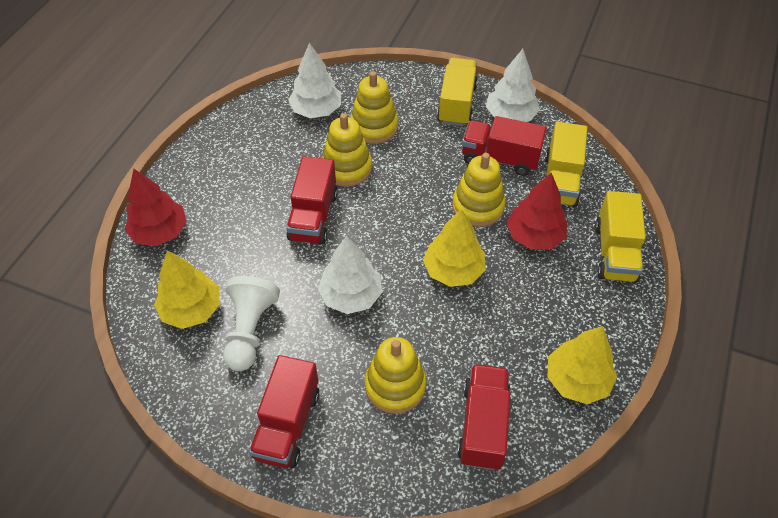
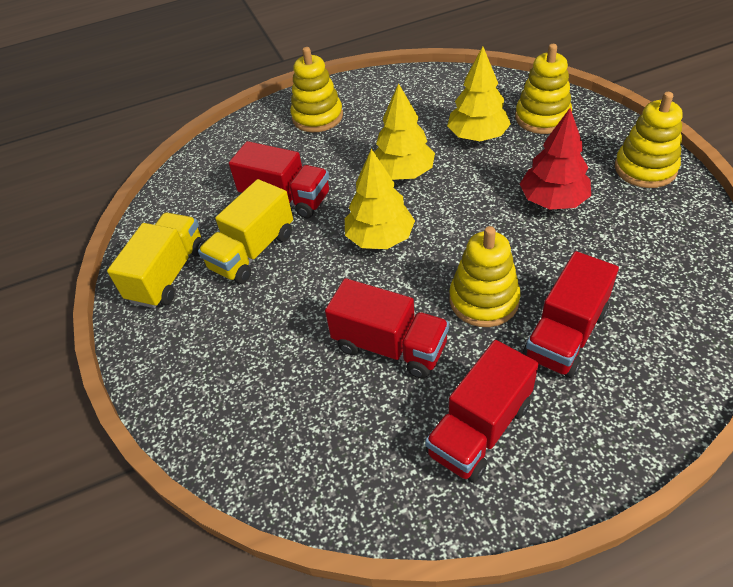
red tree: 2 -> 1
white pawn: 1 -> 0
white tree: 3 -> 0
yellow truck: 3 -> 2

